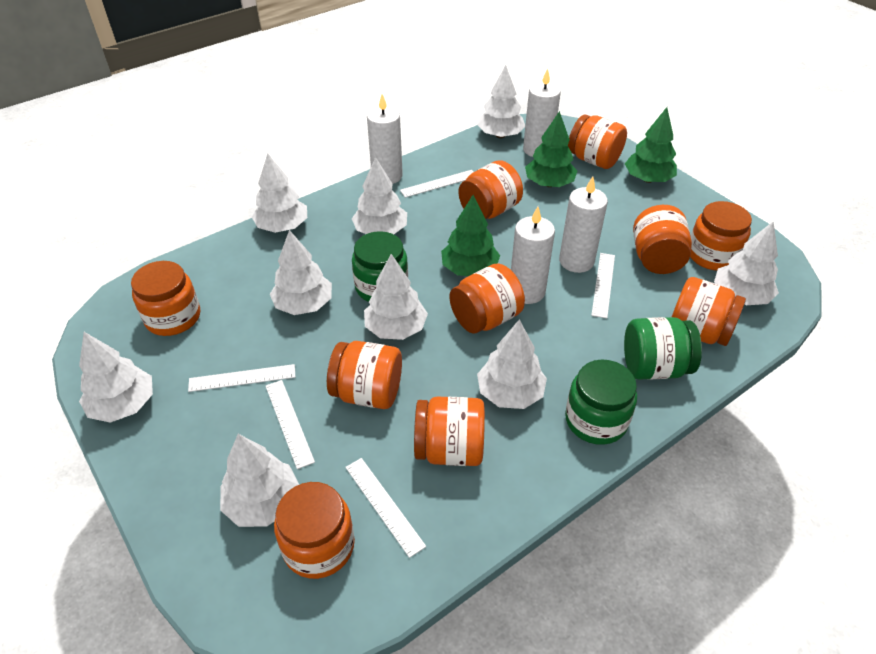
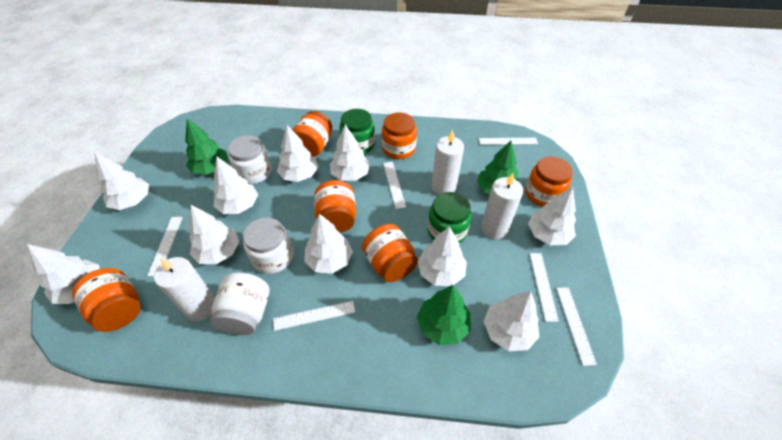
green jar: 3 -> 2
orange jar: 10 -> 6
white candle: 4 -> 3
white jar: 0 -> 3
white ruler: 5 -> 6
white tree: 9 -> 10

